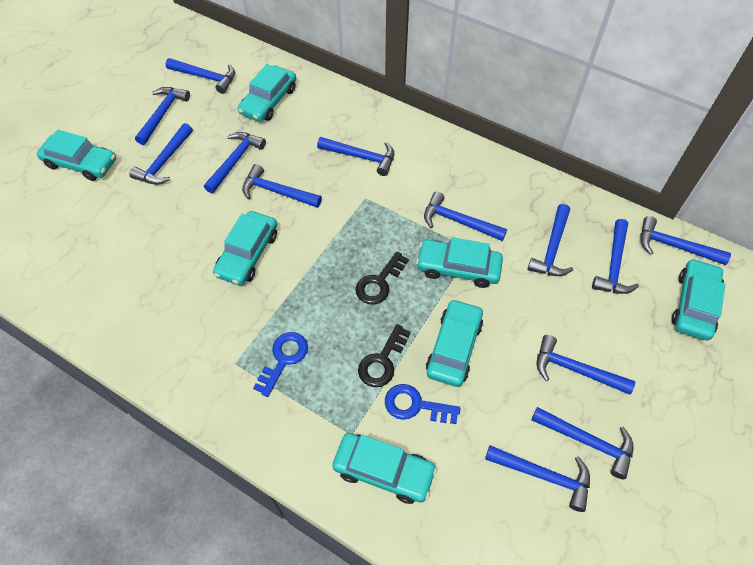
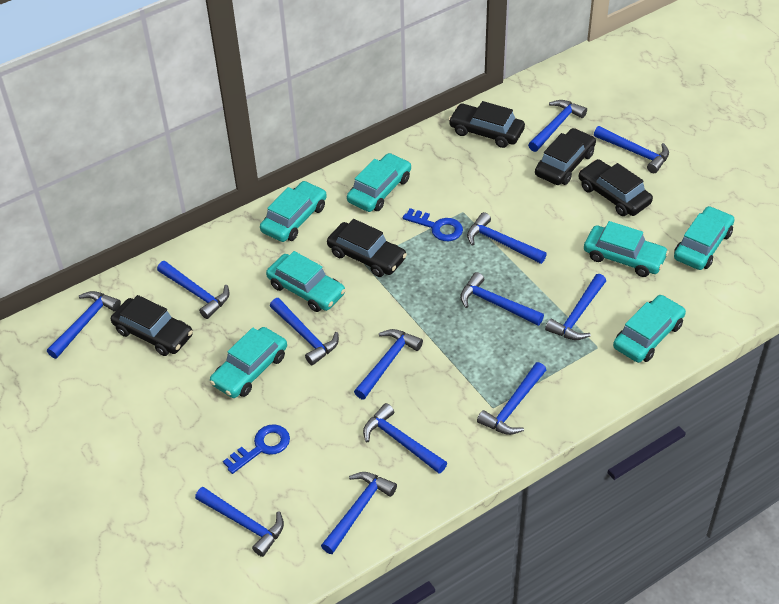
black car: 0 -> 5
black key: 2 -> 0

